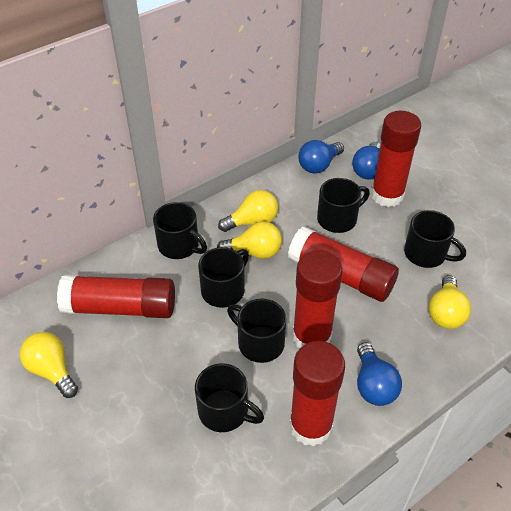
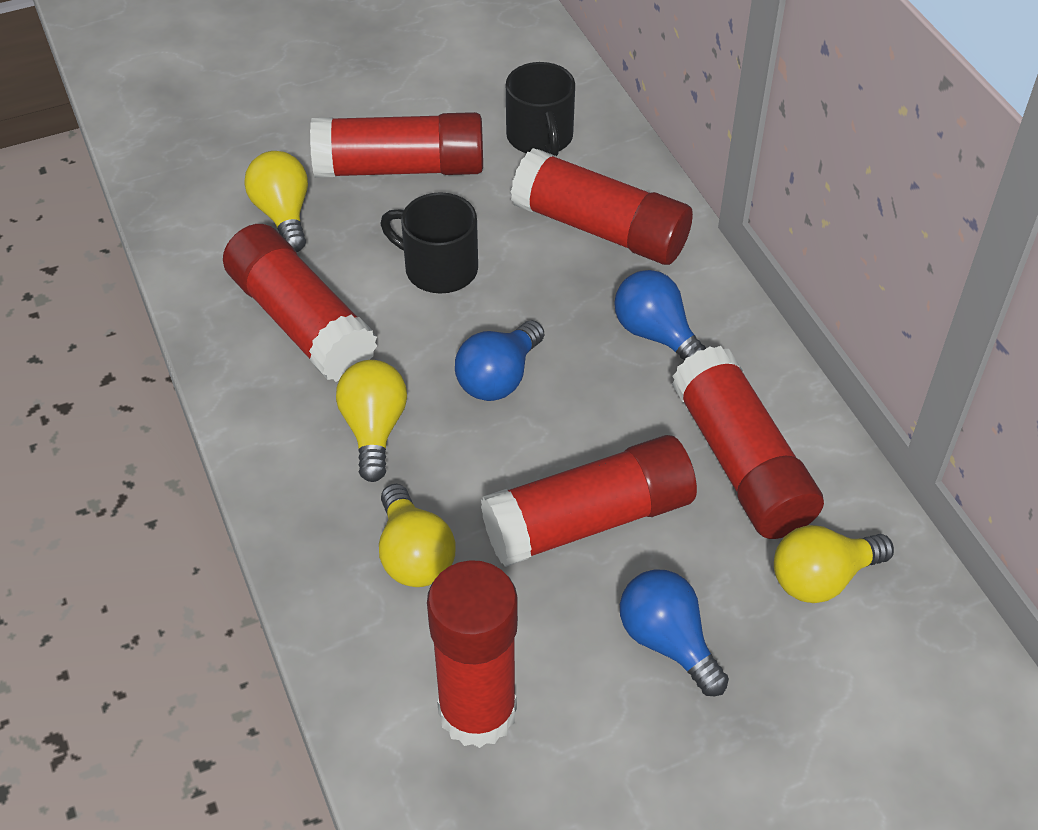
black mug: 6 -> 2
red glue stick: 5 -> 6

